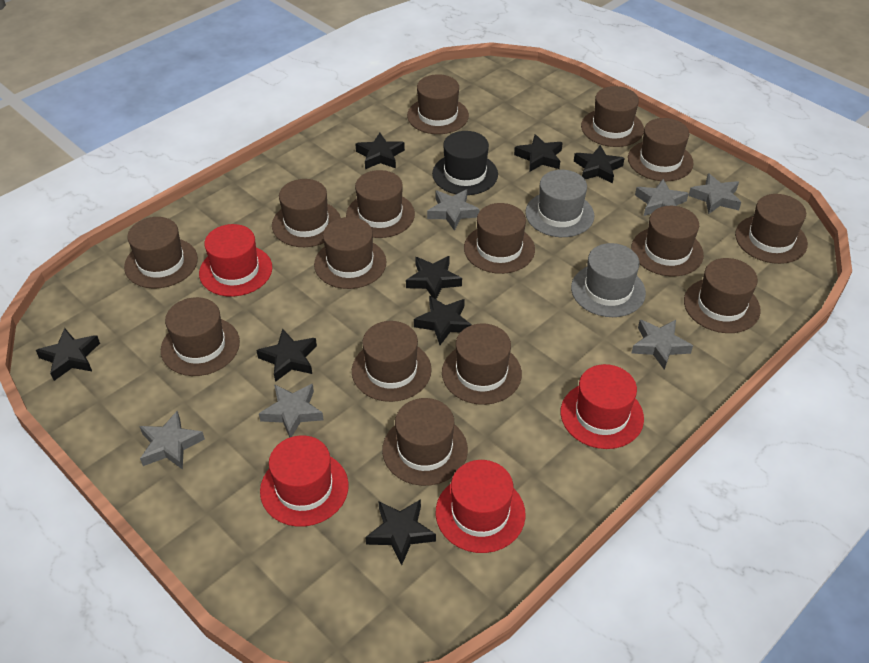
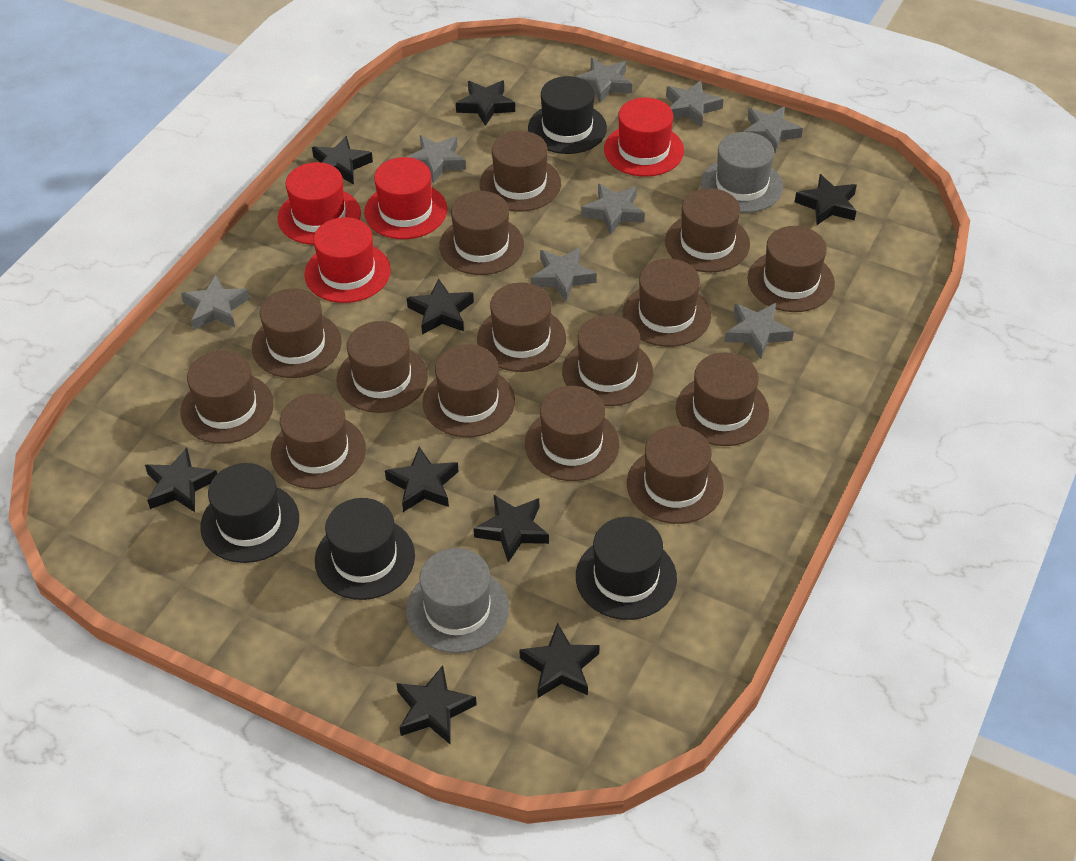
black hat: 1 -> 4
black star: 8 -> 9
grey star: 6 -> 8

